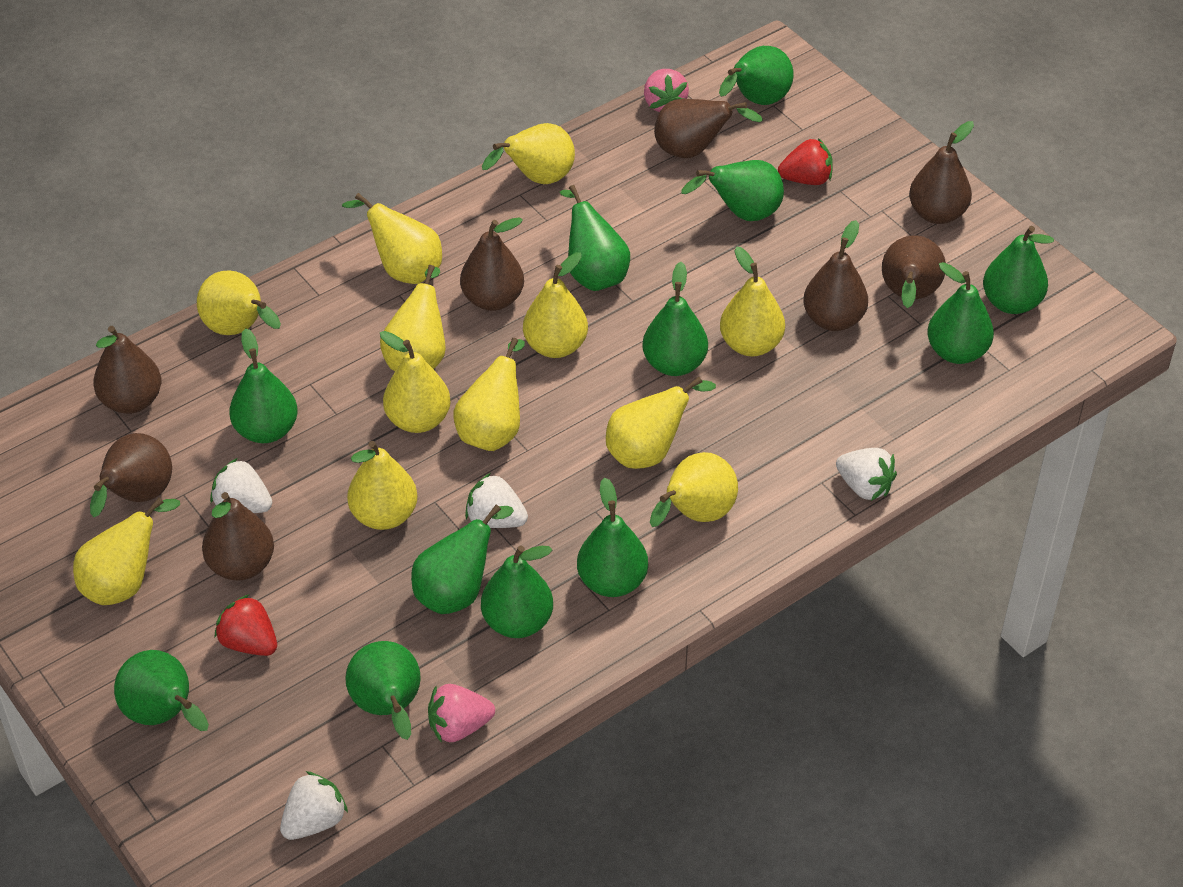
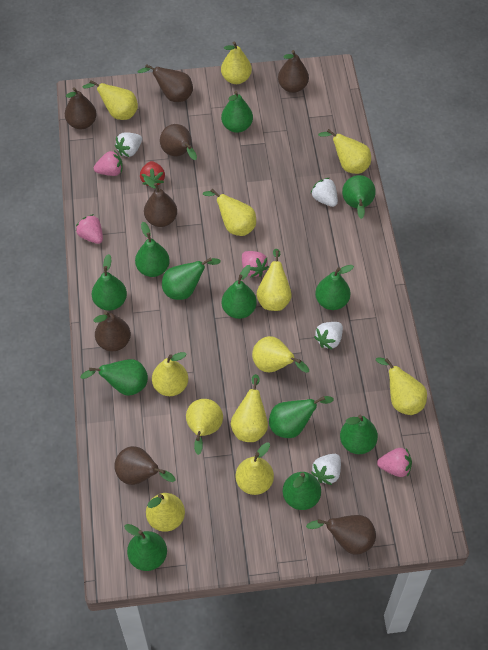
pink strawberry: 2 -> 4
red strawberry: 2 -> 1

